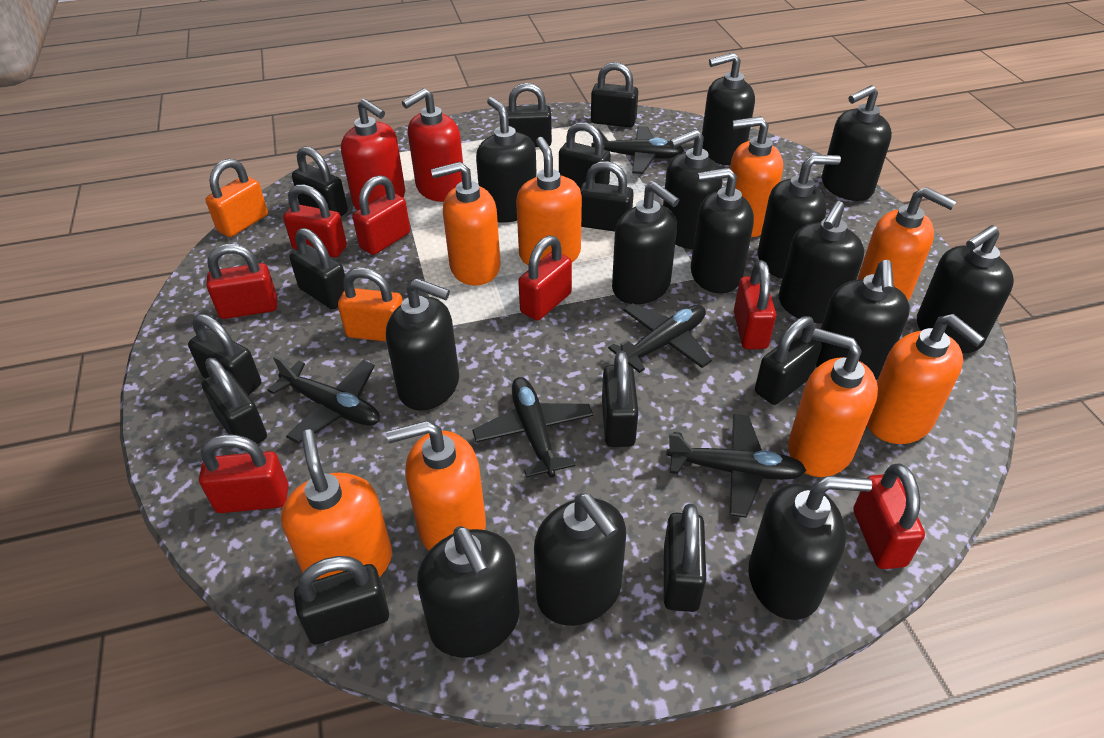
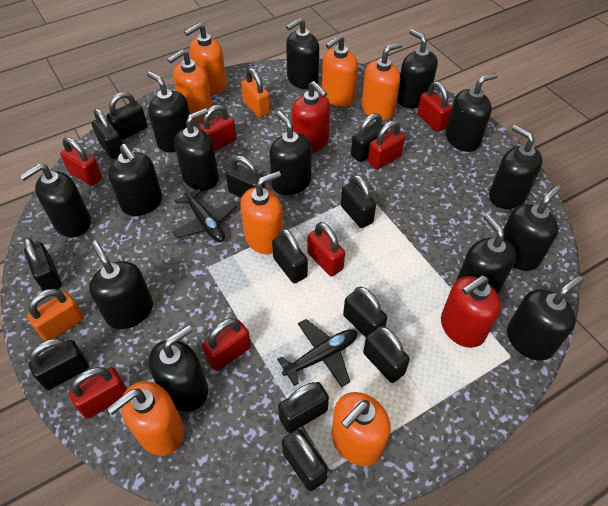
black plane: 5 -> 2
orange soap dispenser: 8 -> 7

